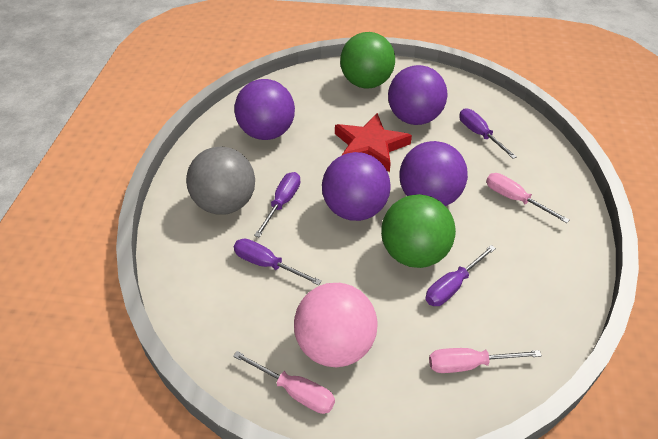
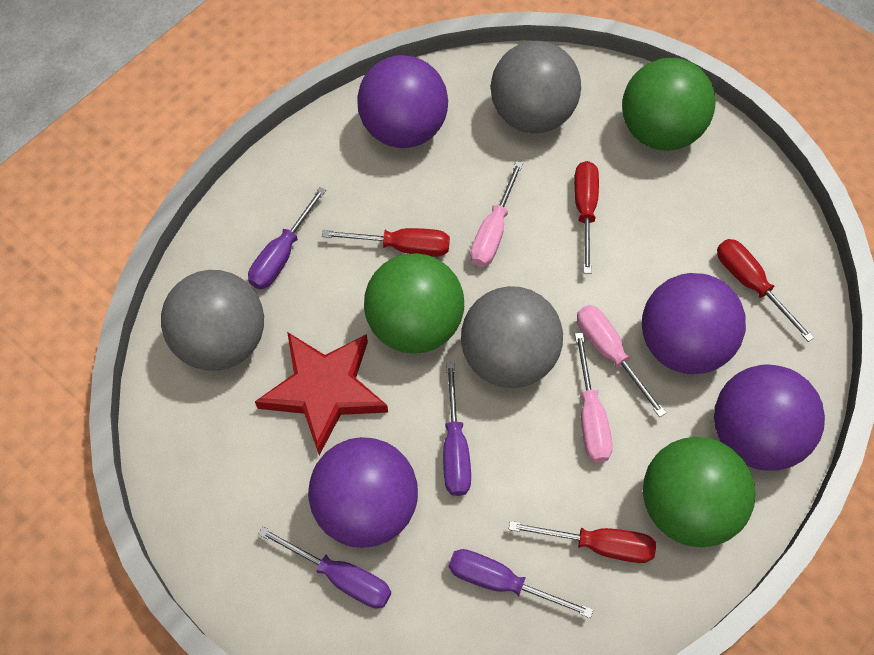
green ball: 2 -> 3
grey ball: 1 -> 3
pink ball: 1 -> 0
red screwdriver: 0 -> 4

